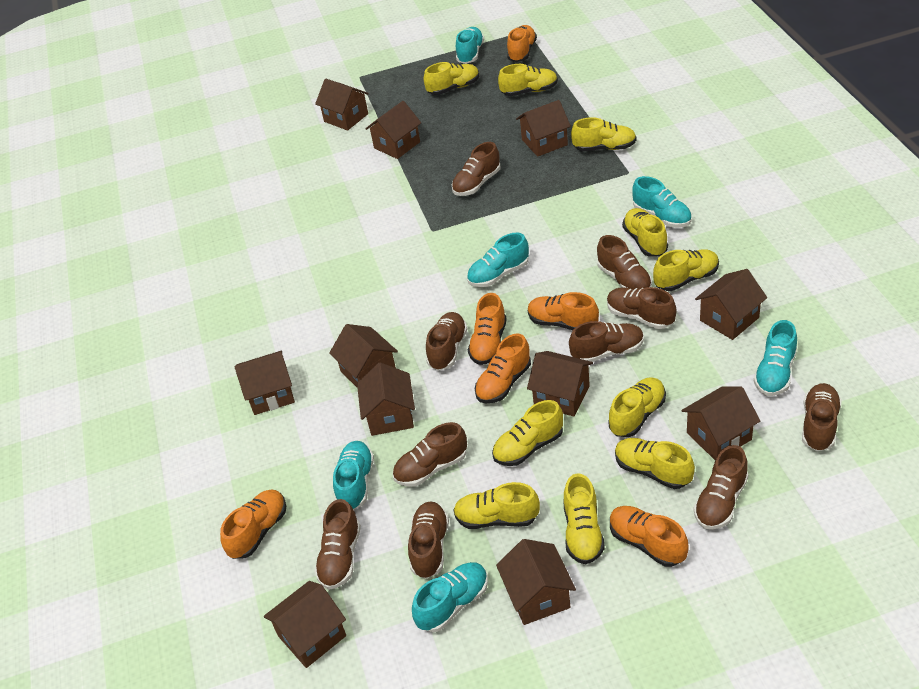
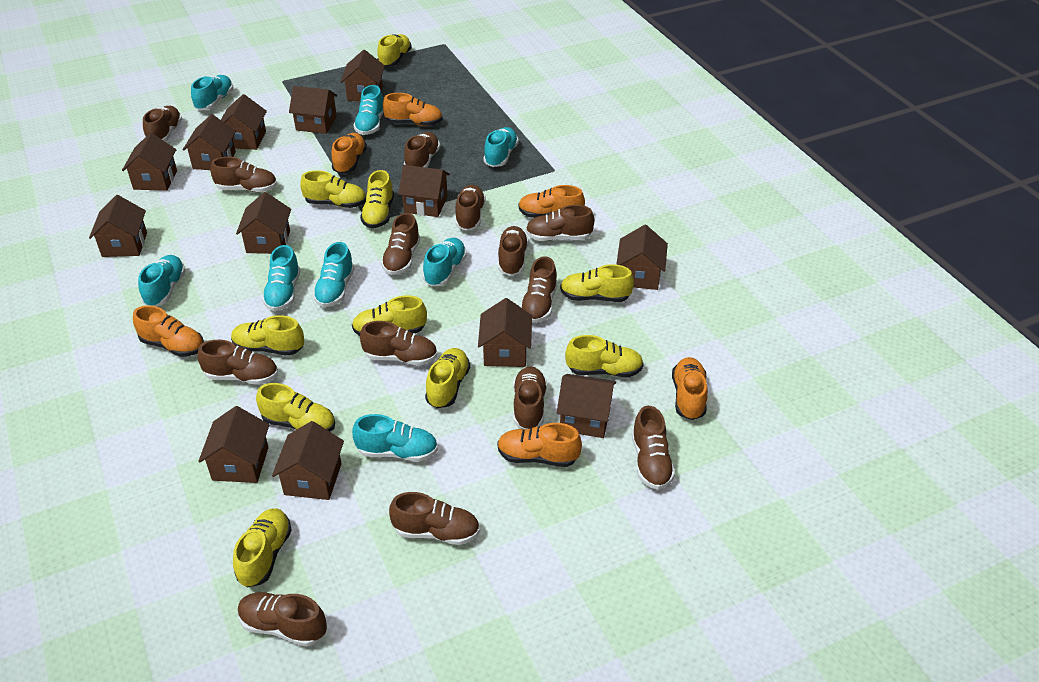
brown house: 11 -> 13
brown shoe: 10 -> 14
turquoise shoe: 6 -> 8

